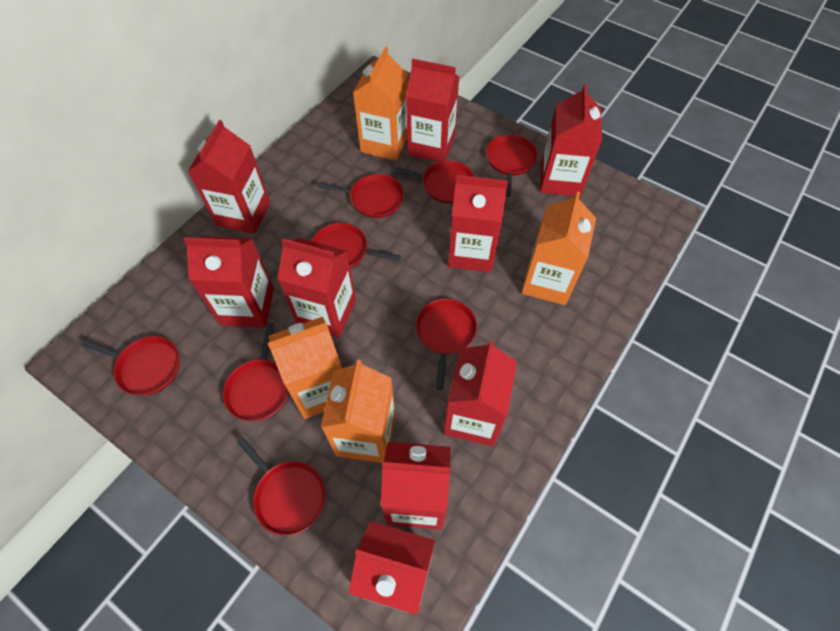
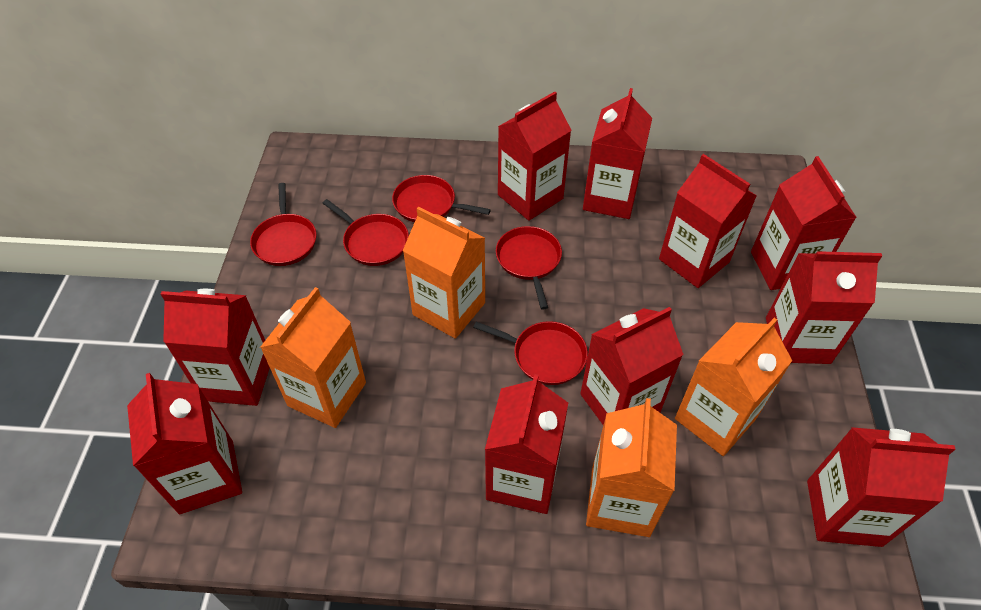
red carton: 9 -> 10
red pan: 8 -> 5

